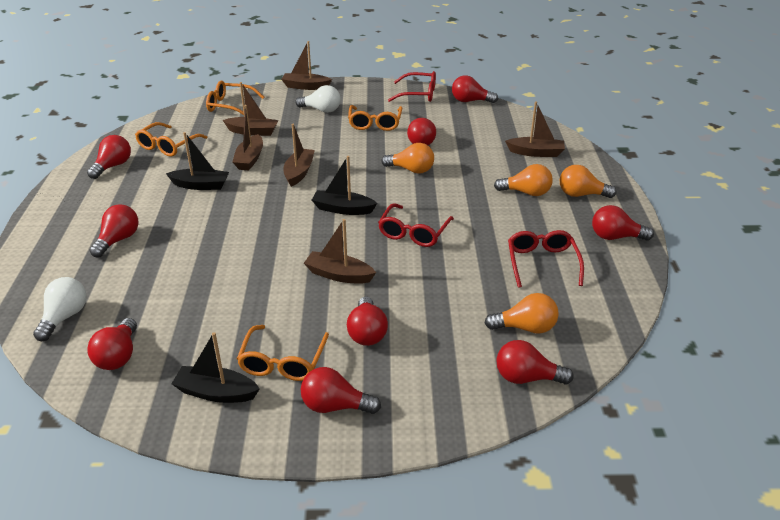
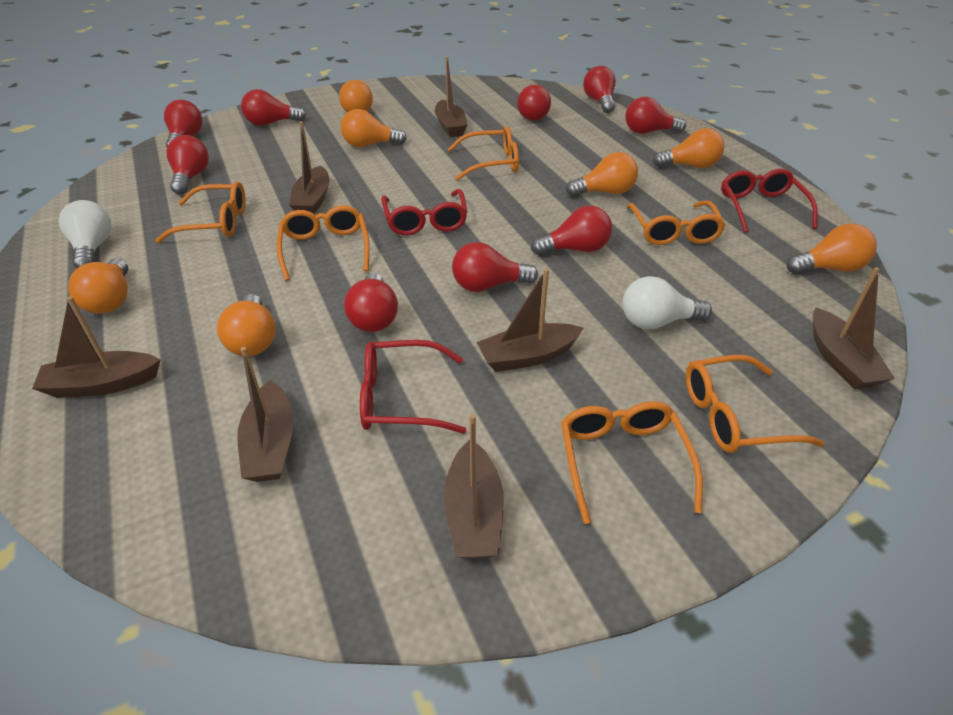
black boat: 3 -> 0
brown boat: 6 -> 7
orange glasses: 4 -> 6
orange light bulb: 4 -> 7

